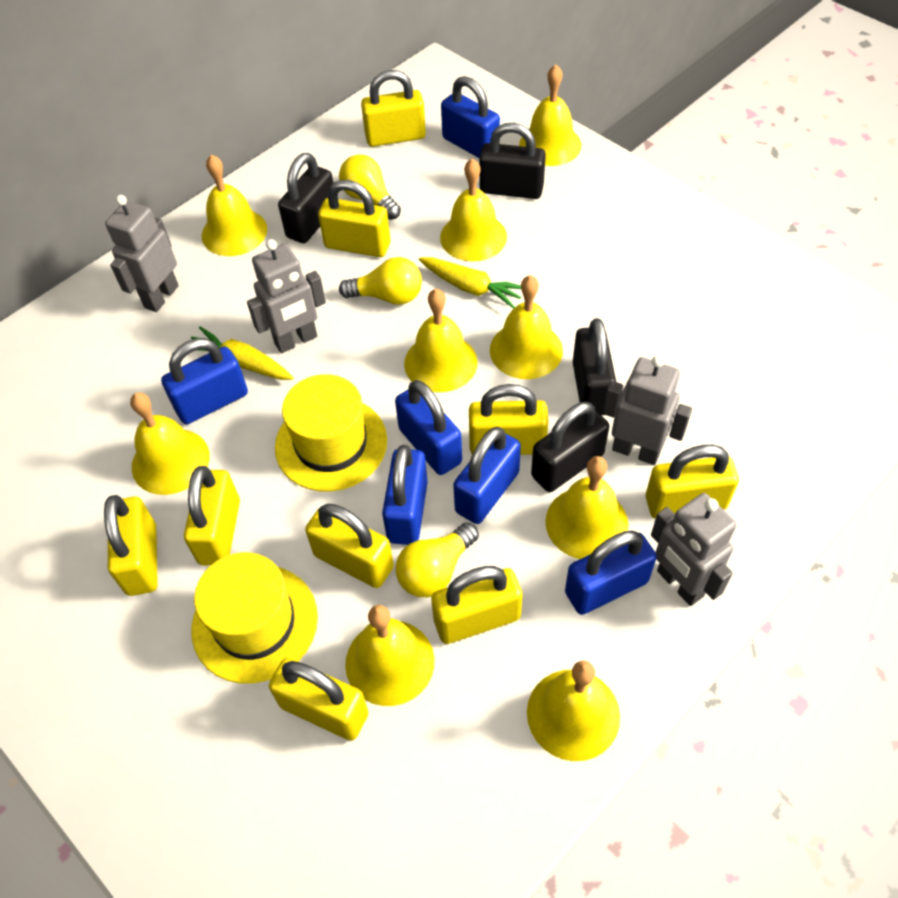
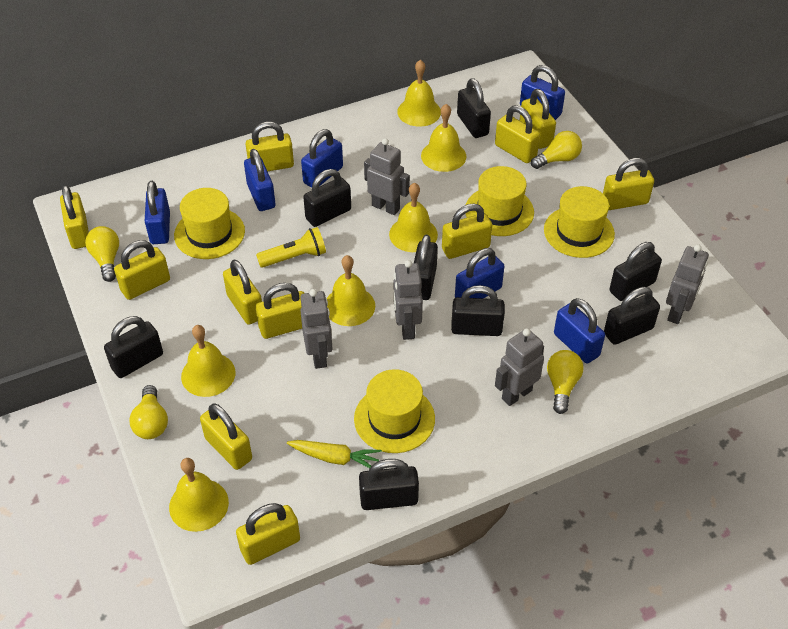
black padlock: 4 -> 8
grey robot: 4 -> 5
yellow bell: 9 -> 6
yellow carrot: 2 -> 1
yellow flashlight: 0 -> 1
yellow hat: 2 -> 4
yellow light bulb: 3 -> 4
yellow padlock: 9 -> 11

